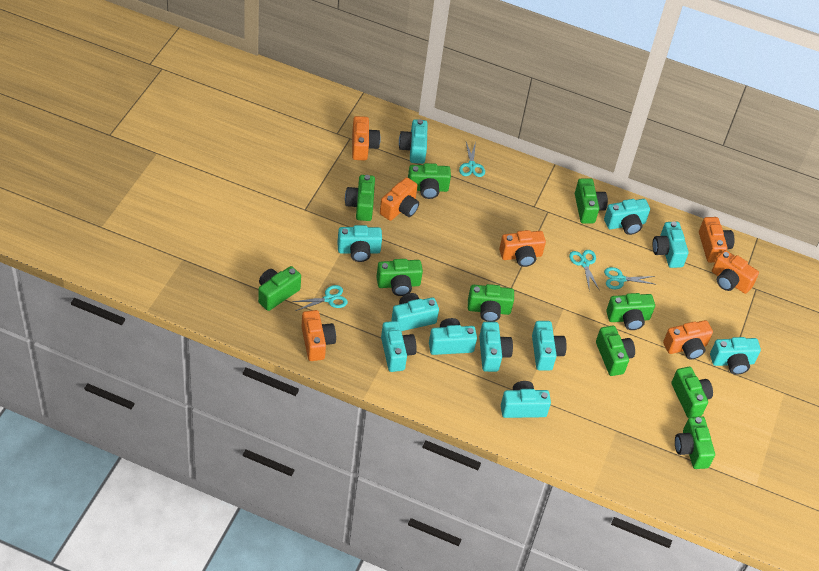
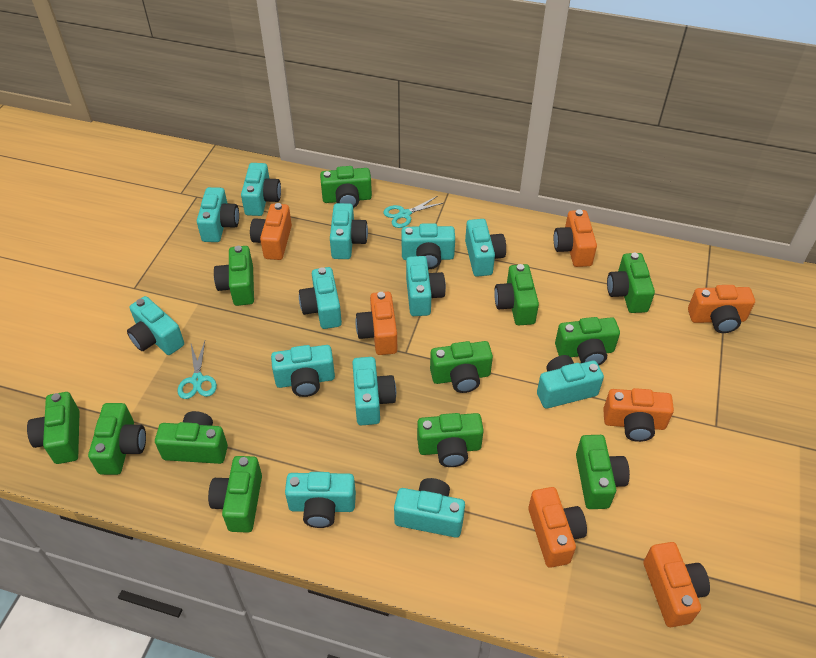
green camera: 10 -> 12
turquoise camera: 11 -> 13
turquoise scissors: 4 -> 2

